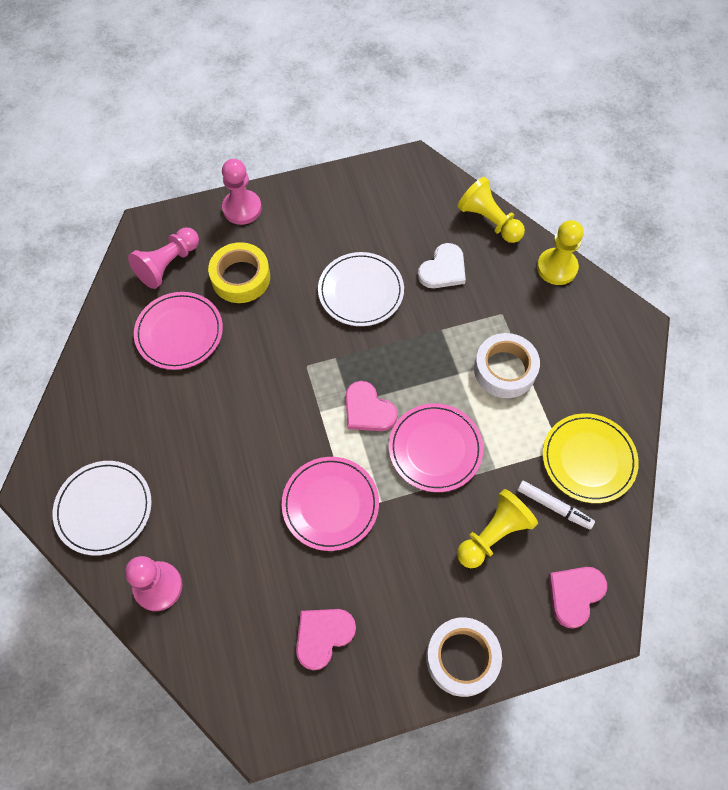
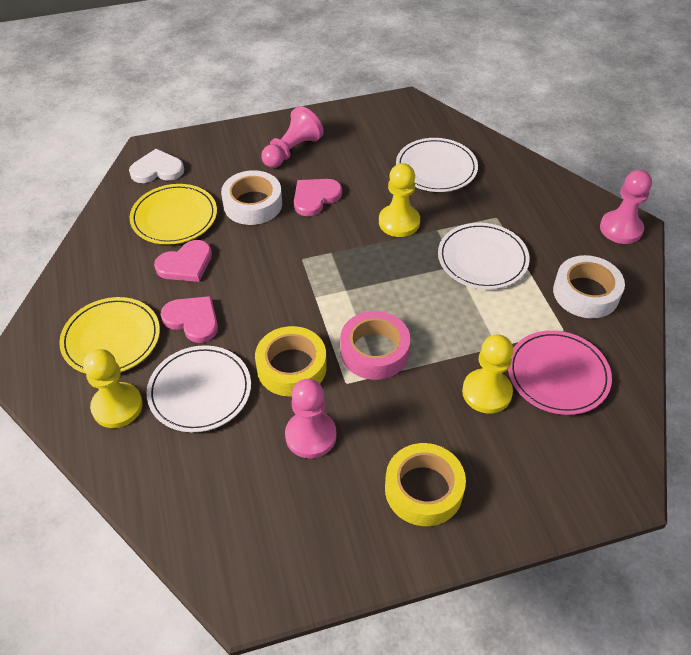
pink plate: 3 -> 1
pink tape: 0 -> 1
white marker: 1 -> 0
white plate: 2 -> 3
yellow plate: 1 -> 2
yellow tape: 1 -> 2

